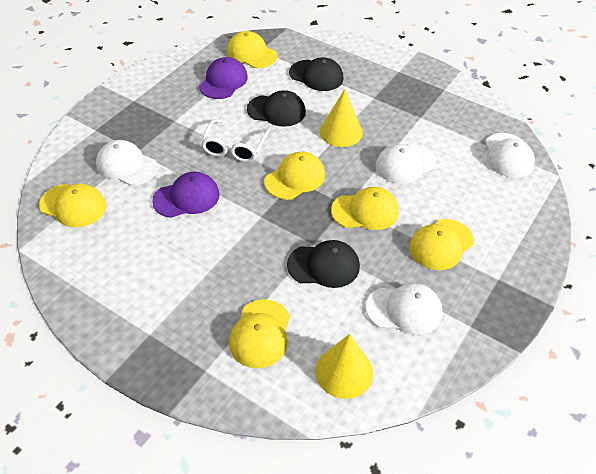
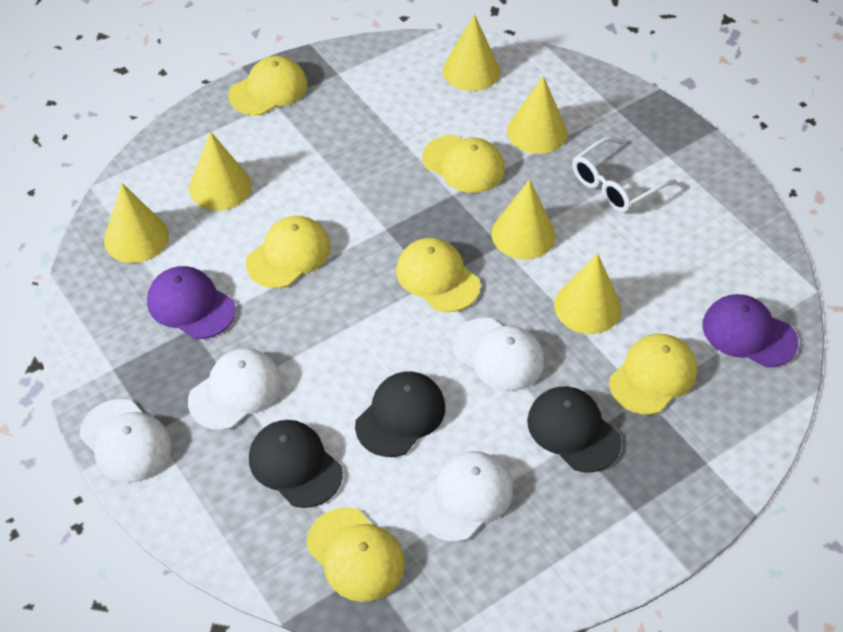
yellow cone: 2 -> 6

